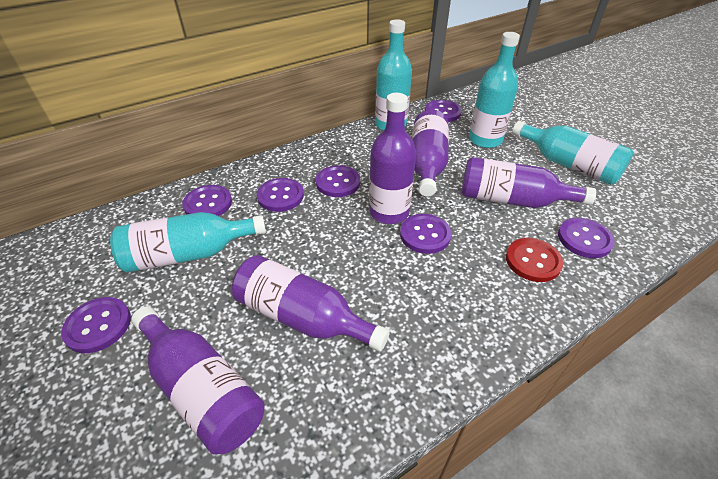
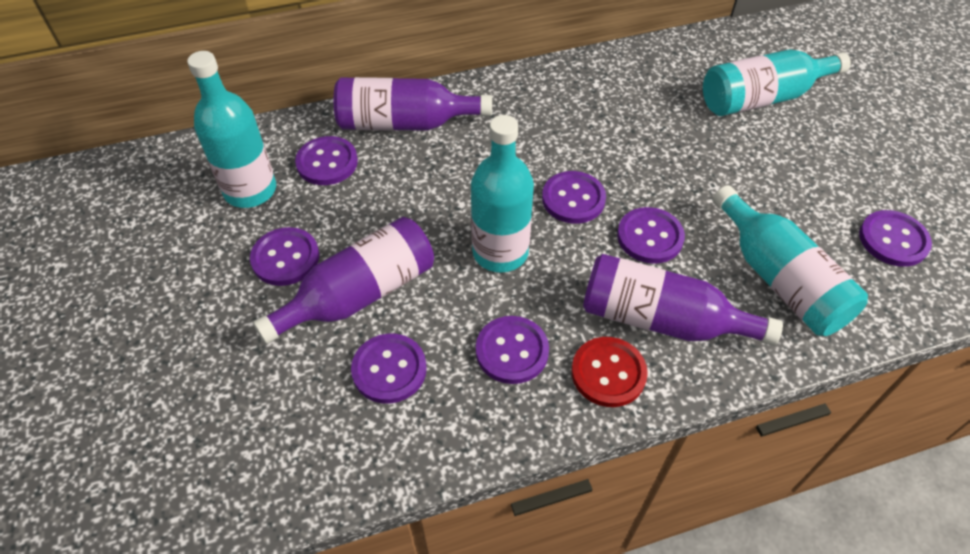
purple bottle: 5 -> 3

